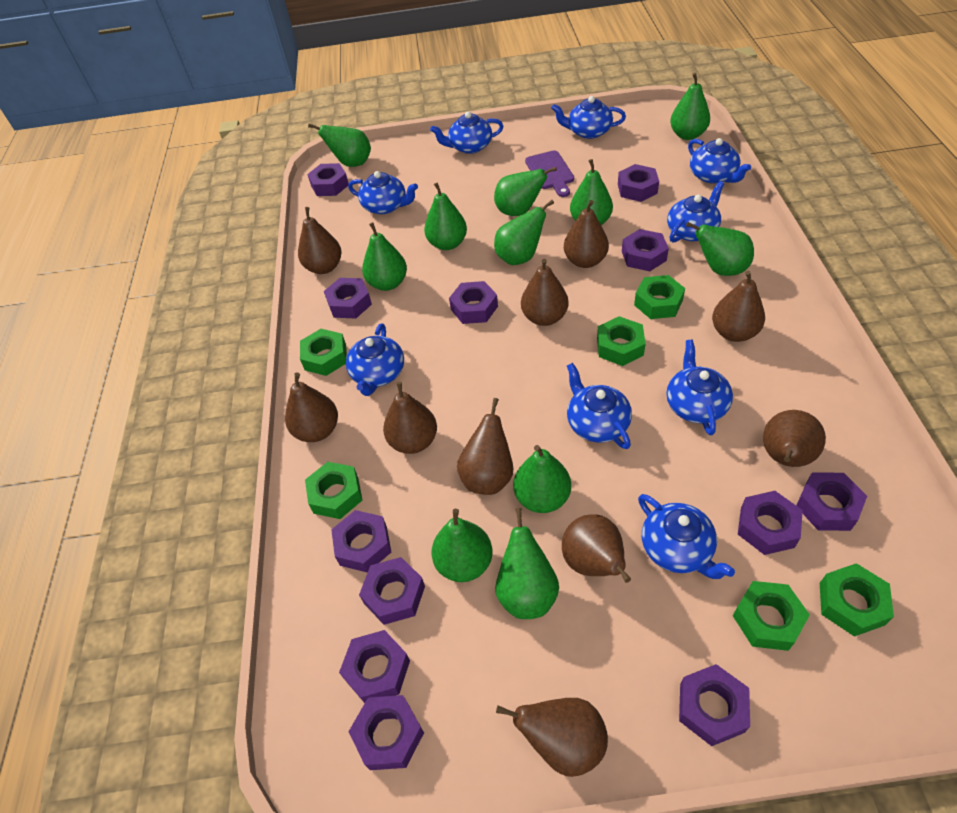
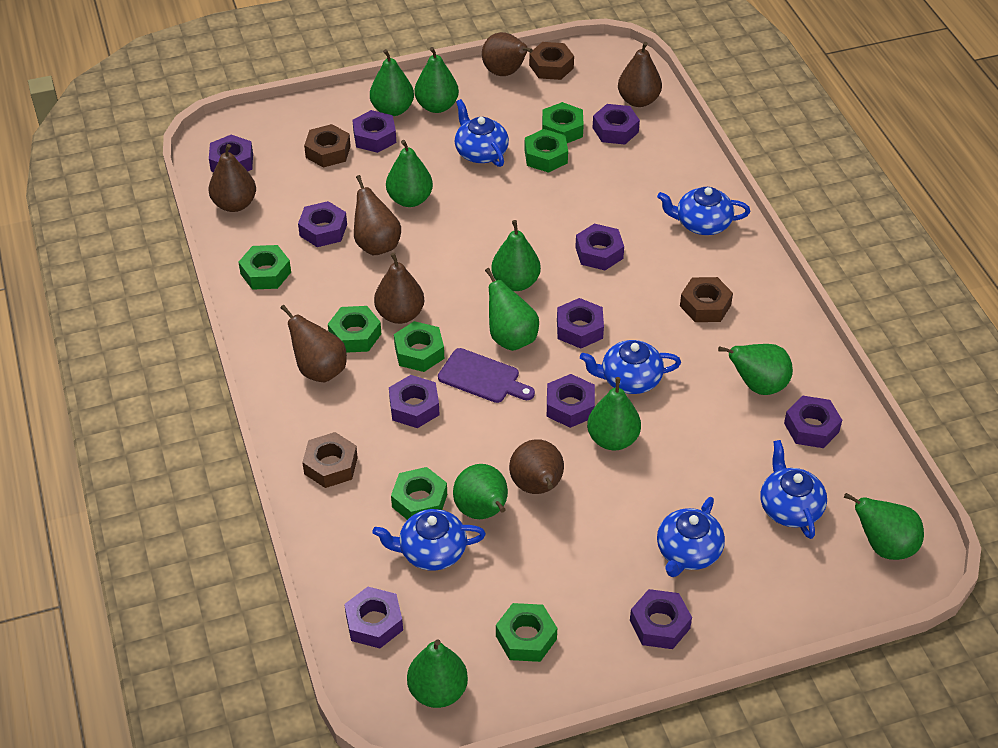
blue teapot: 9 -> 6
brown nut: 0 -> 4
brown pear: 10 -> 7
green nut: 6 -> 7
green pear: 11 -> 10
purple nut: 12 -> 11

